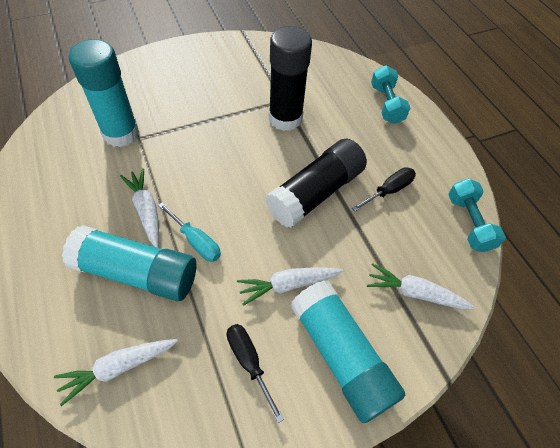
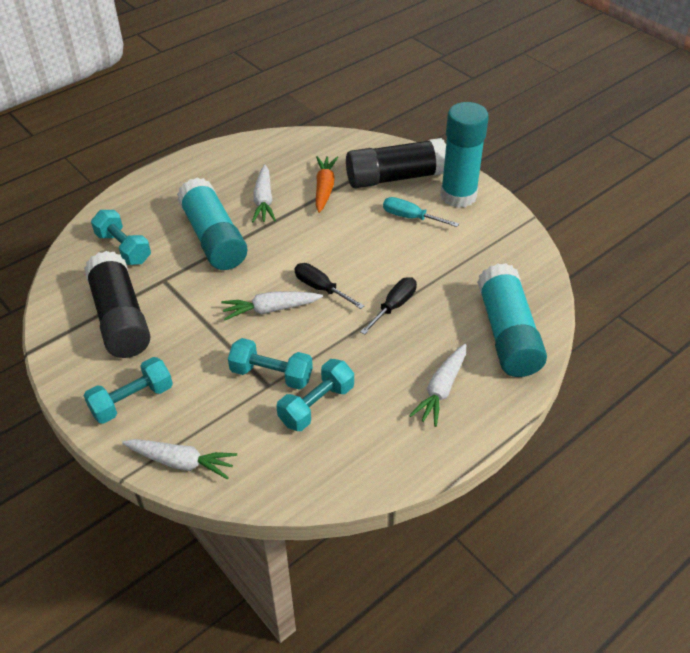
orange carrot: 0 -> 1
turquoise dumbbell: 2 -> 4

